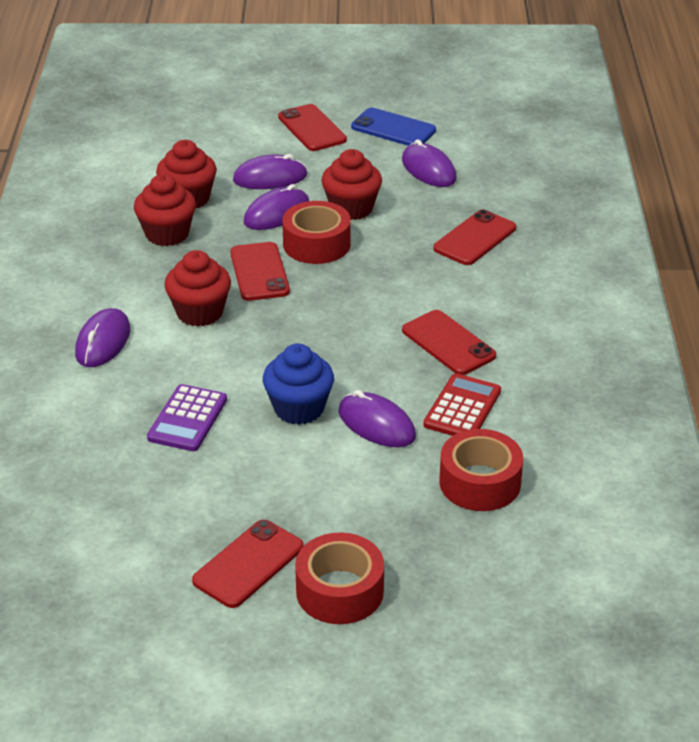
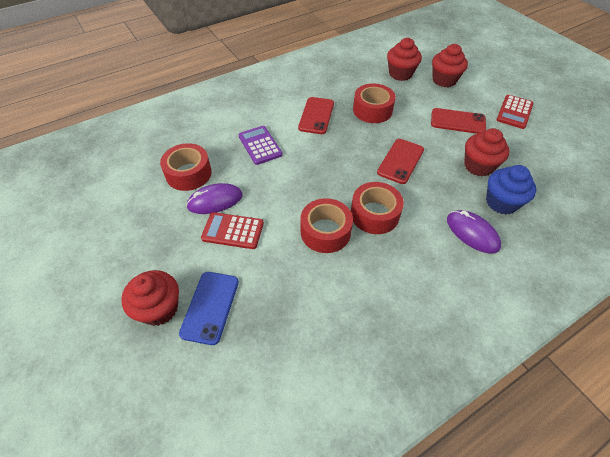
purple mouse: 5 -> 2
red calculator: 1 -> 2
red phone: 5 -> 3
red tape: 3 -> 4

